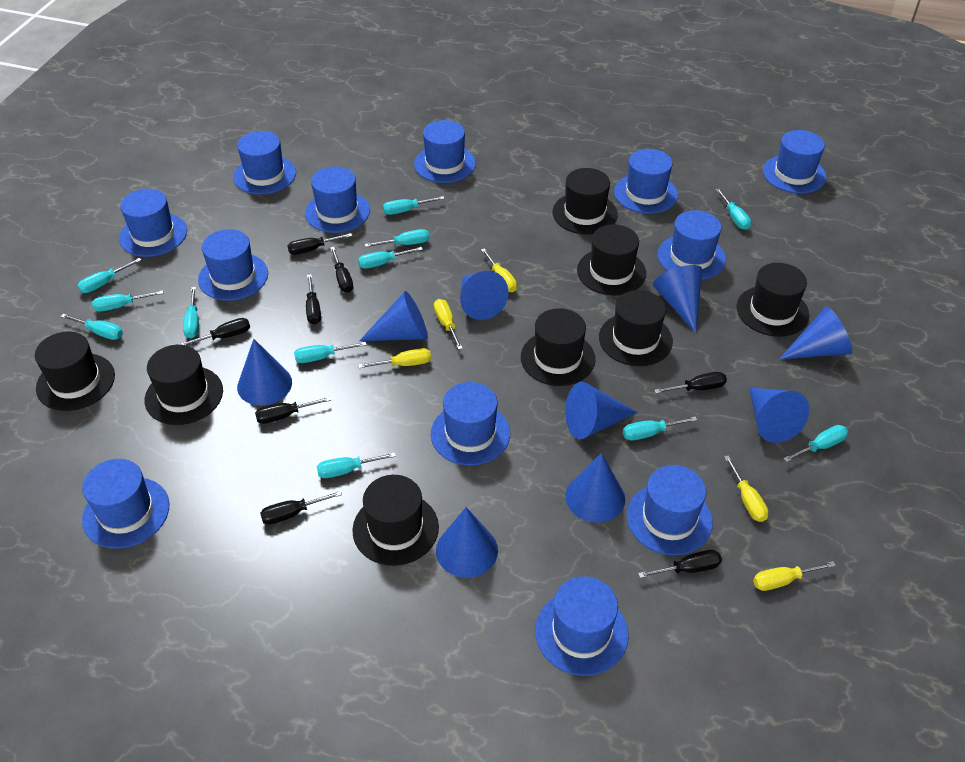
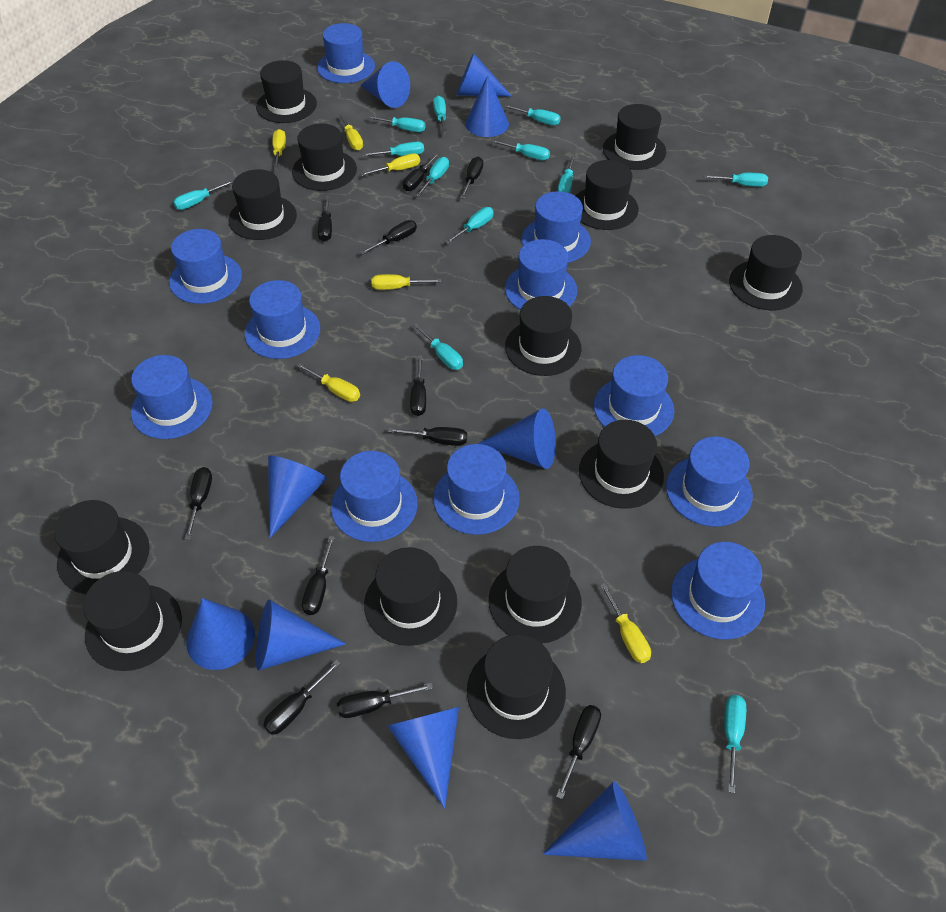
black hat: 8 -> 13
black screwdriver: 8 -> 11
blue hat: 12 -> 11
yellow screwdriver: 5 -> 6

